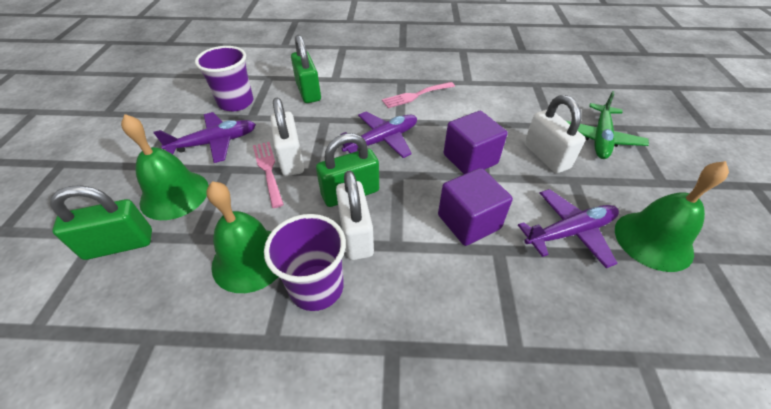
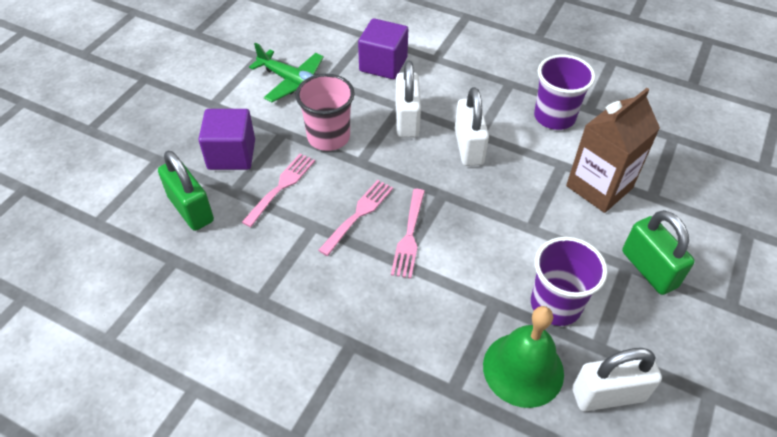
brown carton: 0 -> 1
green bell: 3 -> 1
green padlock: 3 -> 2
pink cup: 0 -> 1
pink fork: 2 -> 3
purple plane: 3 -> 0

